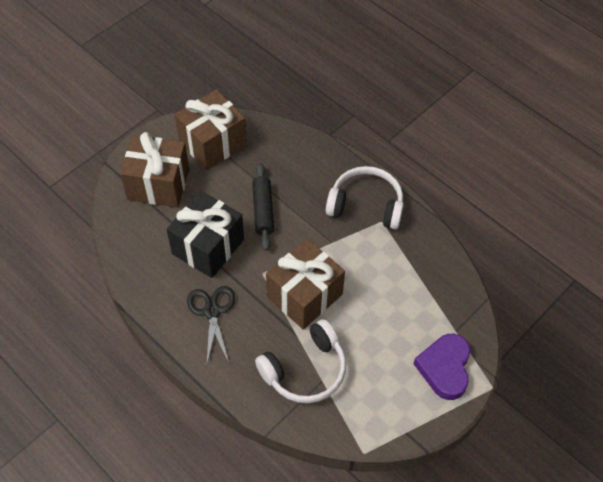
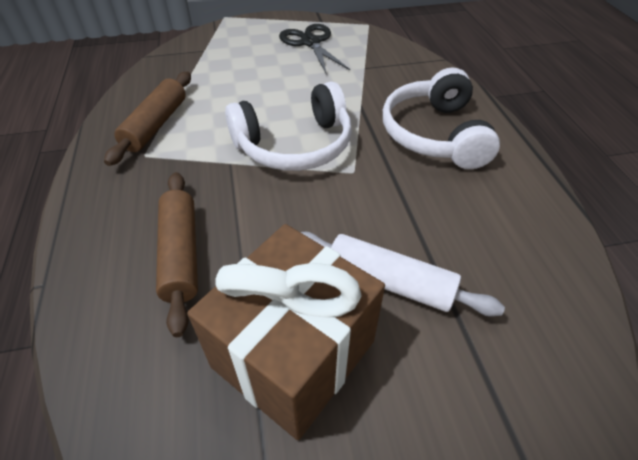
black gift: 1 -> 0
black rolling pin: 1 -> 0
brown gift: 3 -> 1
brown rolling pin: 0 -> 2
purple heart: 1 -> 0
white rolling pin: 0 -> 1

